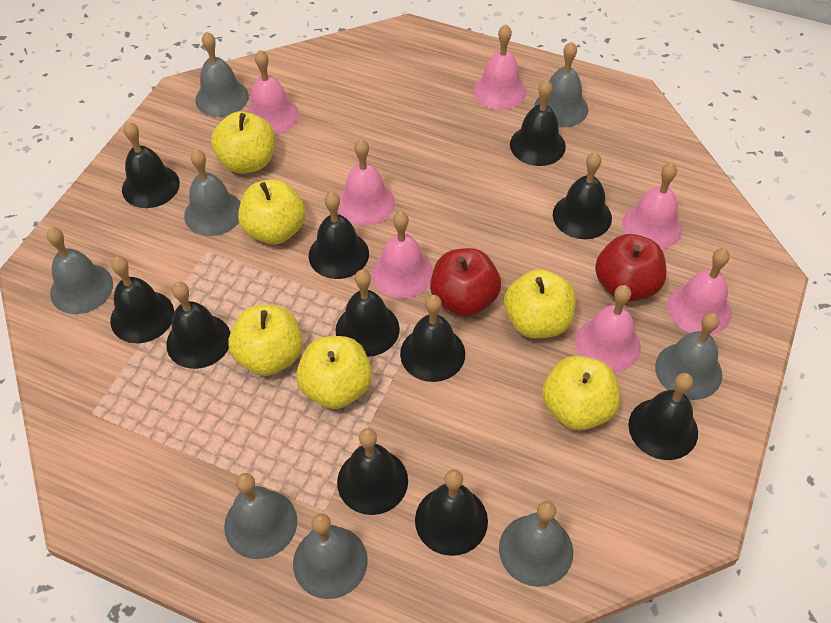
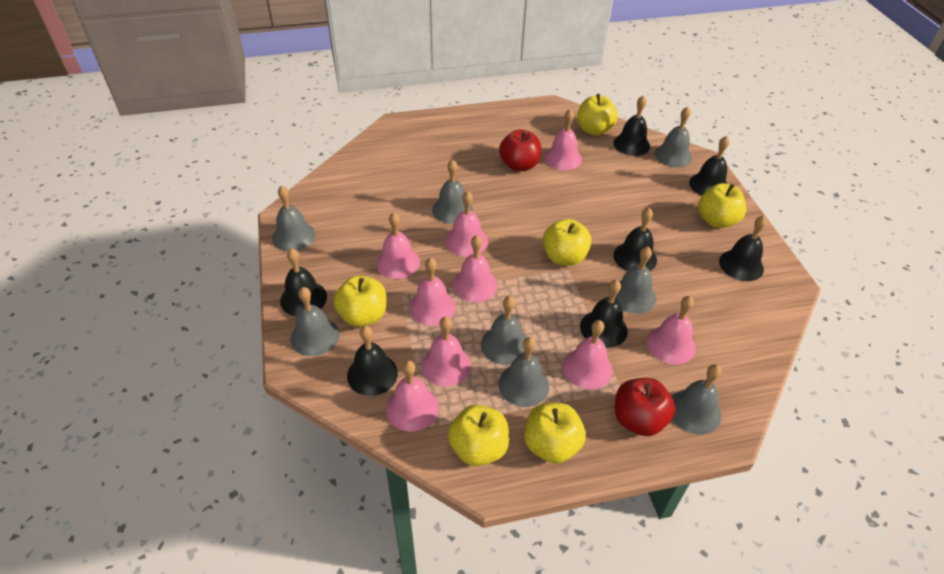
black bell: 11 -> 7
pink bell: 7 -> 9

